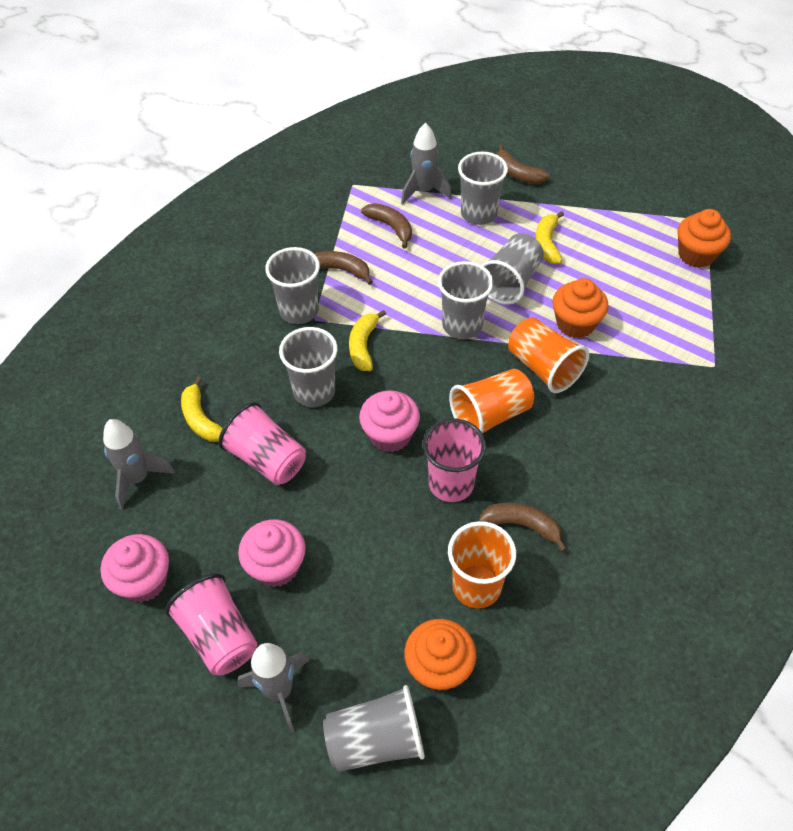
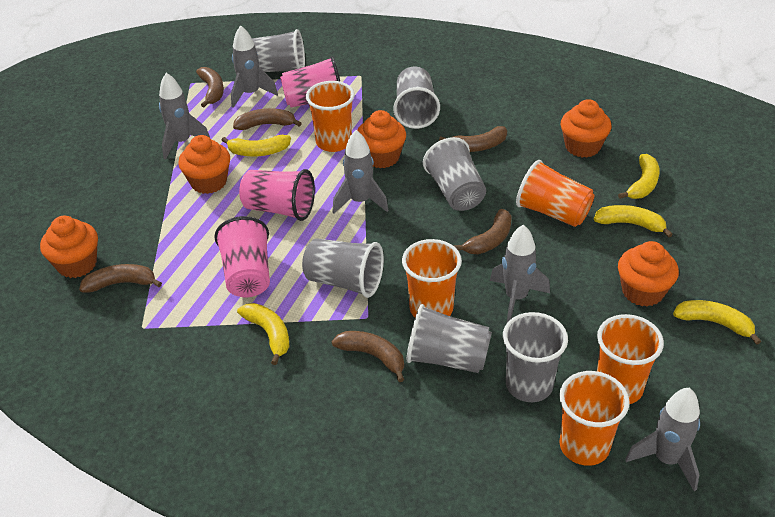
brown banana: 4 -> 6
grey rocket: 3 -> 5
orange cup: 3 -> 5
orange cupcake: 3 -> 5
pink cupcake: 3 -> 0
yellow banana: 3 -> 5

